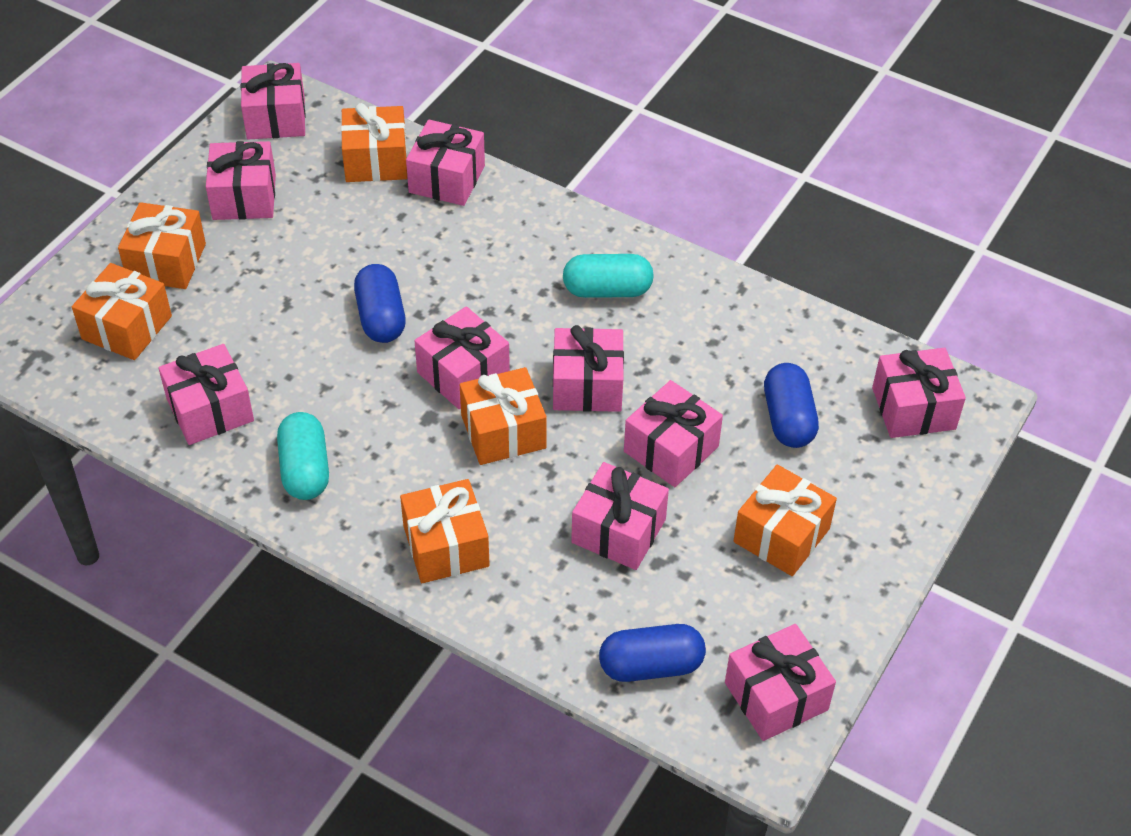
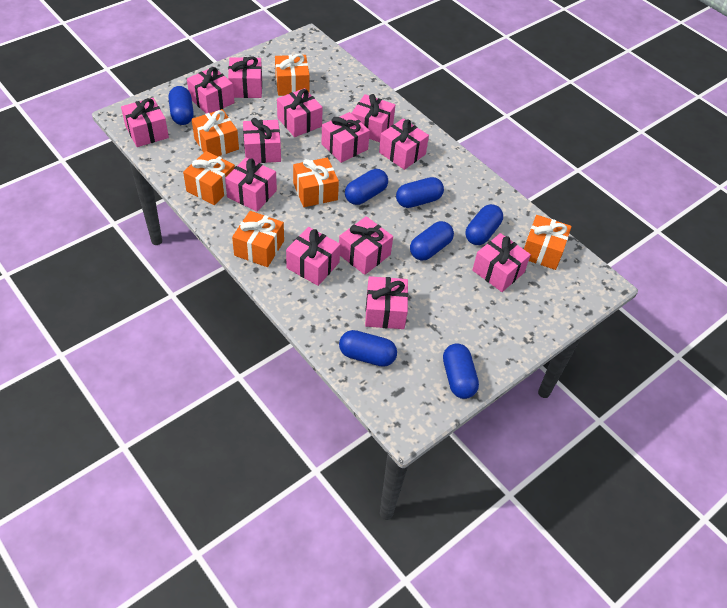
blue capsule: 3 -> 7
pink gift: 10 -> 13
turquoise capsule: 2 -> 0

